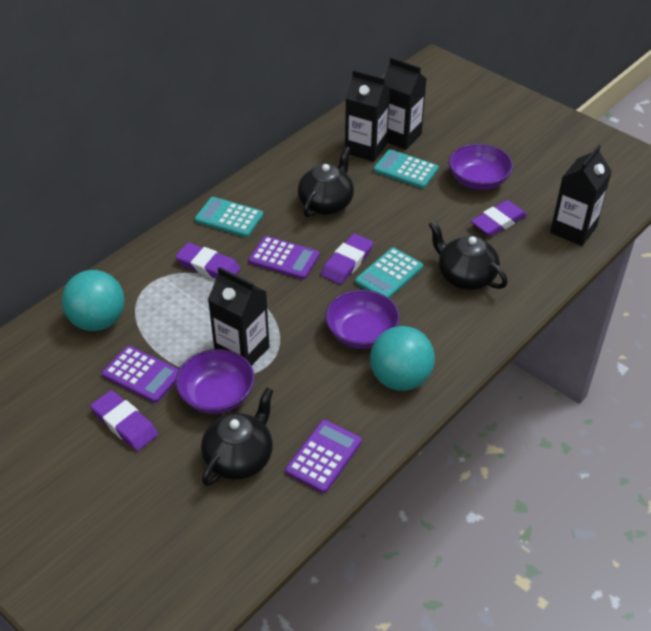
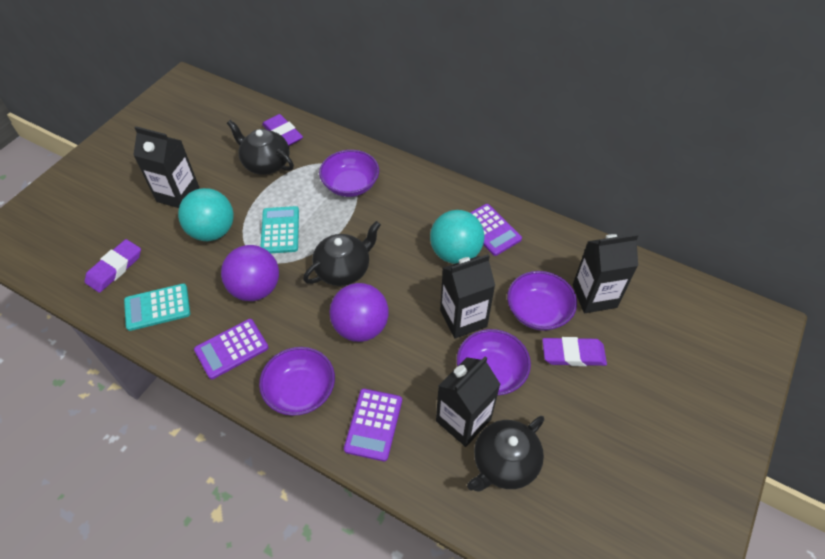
purple ball: 0 -> 2
purple bowl: 3 -> 4
purple eraser: 4 -> 3
turquoise calculator: 3 -> 2

